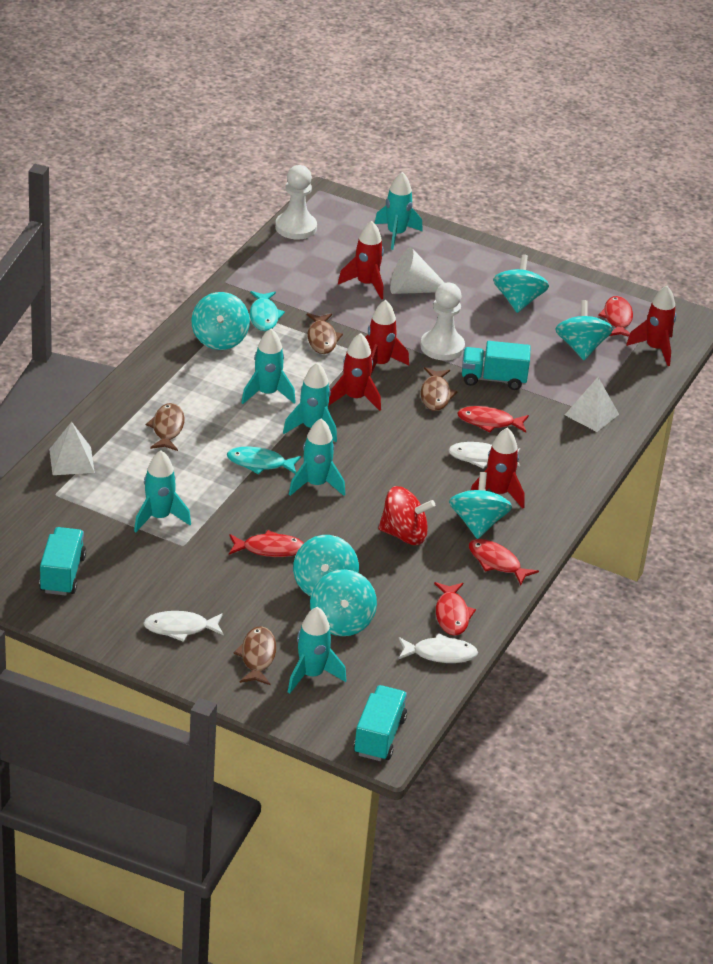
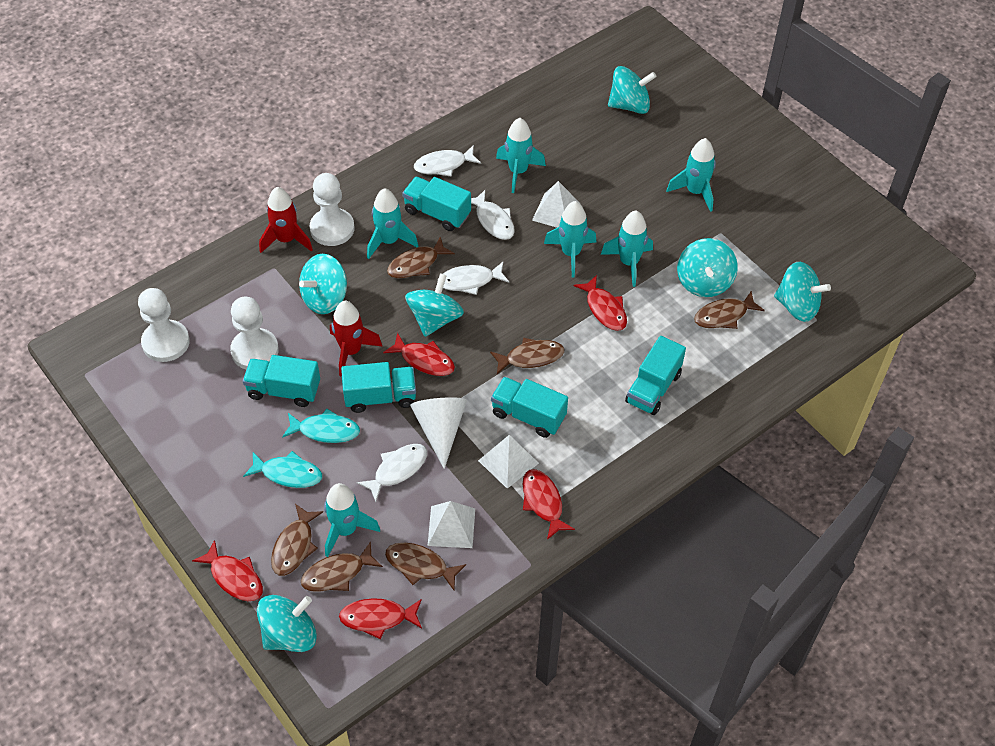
brown fish: 4 -> 6
red rocket: 5 -> 2
red spinning top: 1 -> 0
turquoise truck: 3 -> 5
white fish: 3 -> 4
white pawn: 2 -> 3
white pyramid: 2 -> 3

